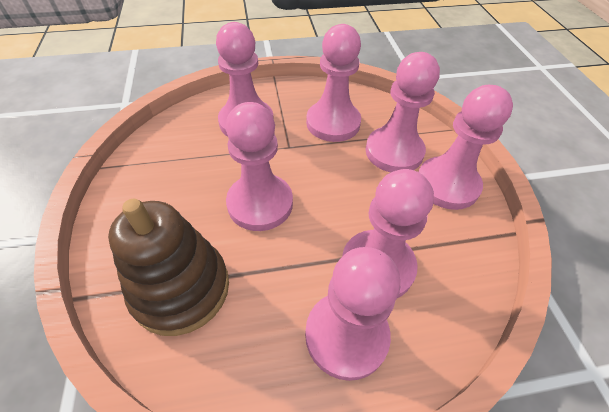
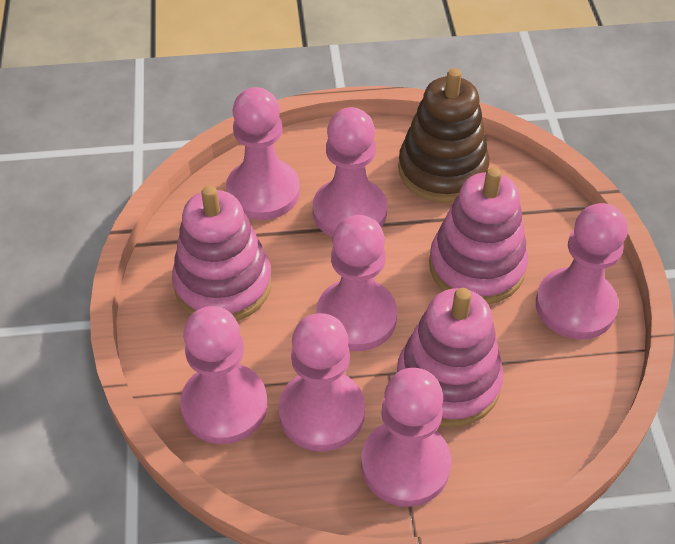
pink stacking toy: 0 -> 3

